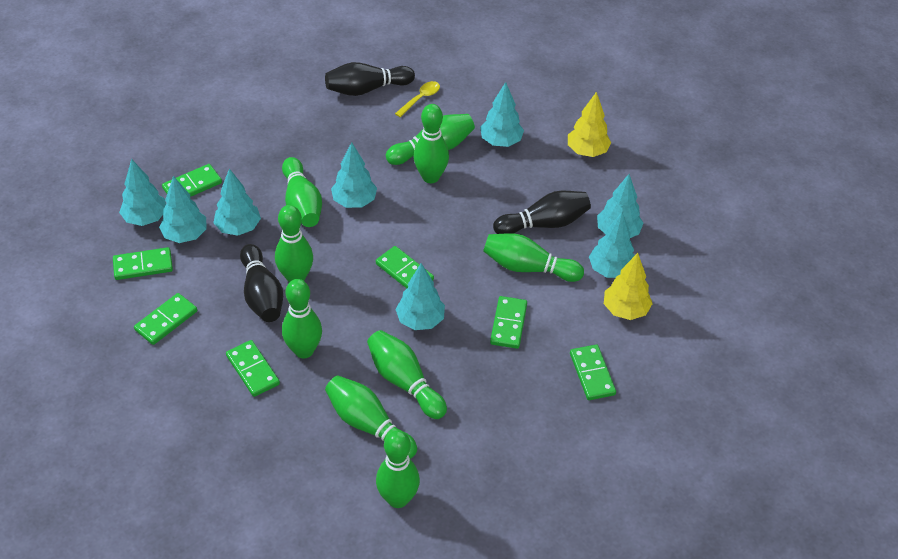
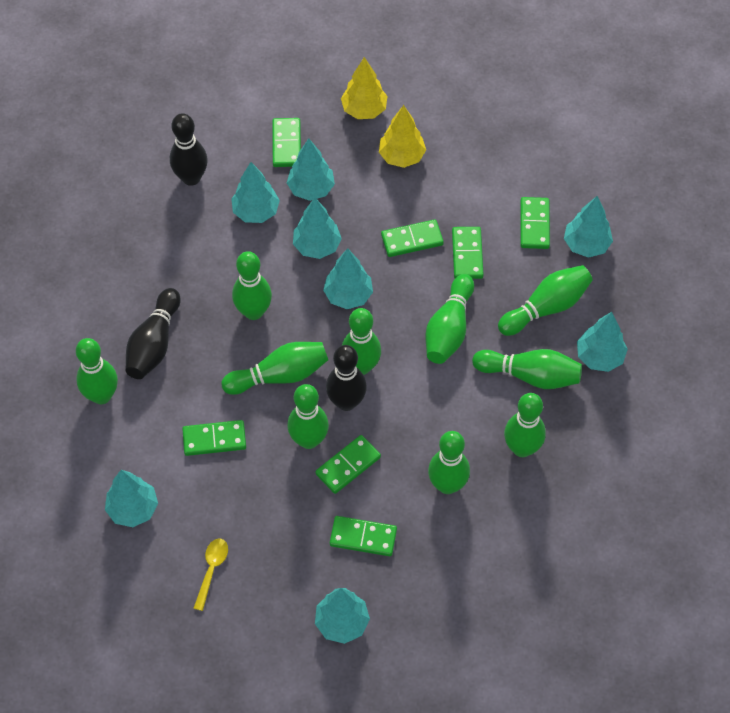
green bowling pin: 9 -> 10

